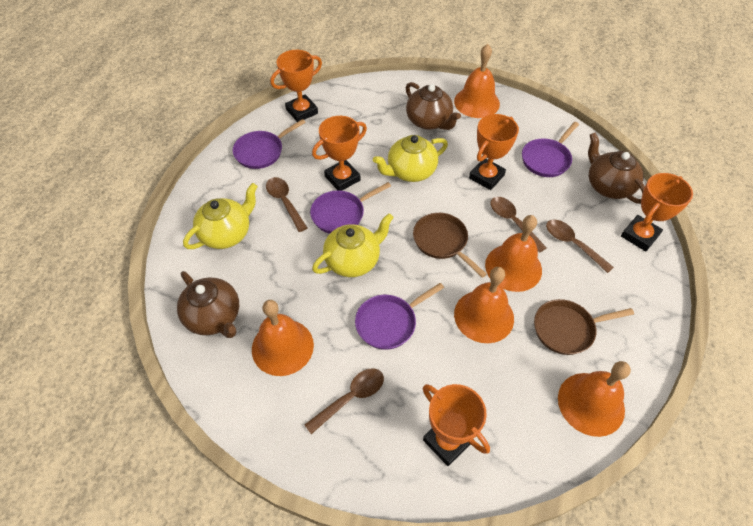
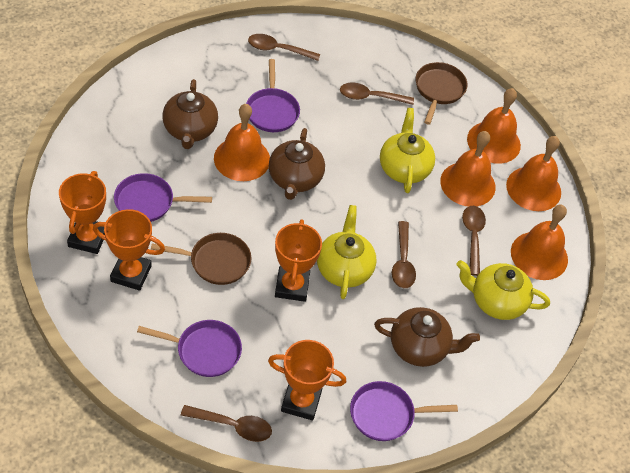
brown spoon: 4 -> 5
orange trophy: 5 -> 4

